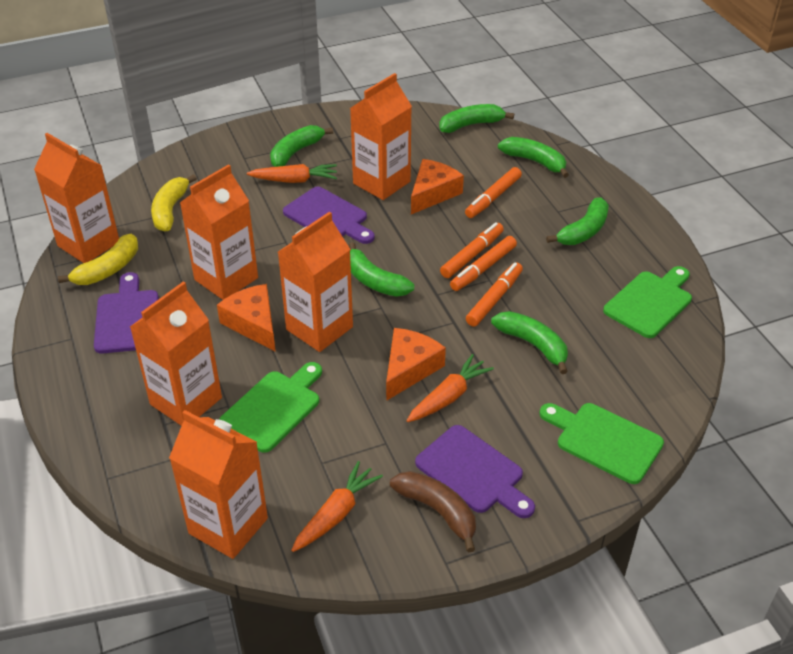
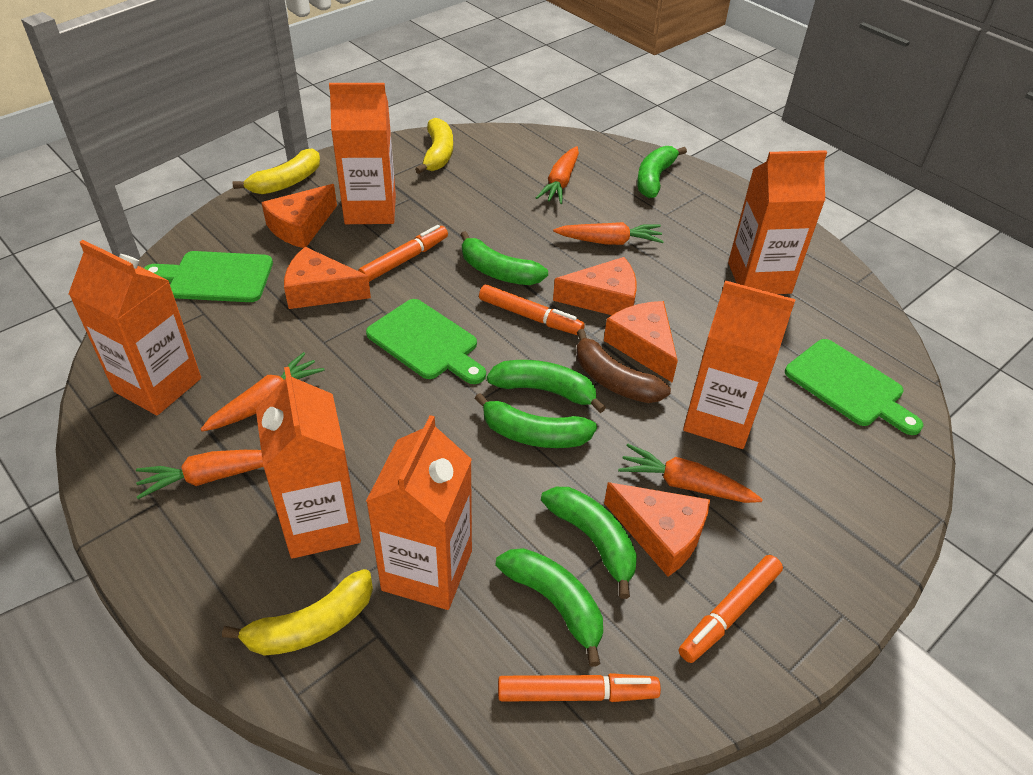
orange carrot: 3 -> 5
orange cheese: 3 -> 5
purple cutting board: 3 -> 0
yellow banana: 2 -> 3

